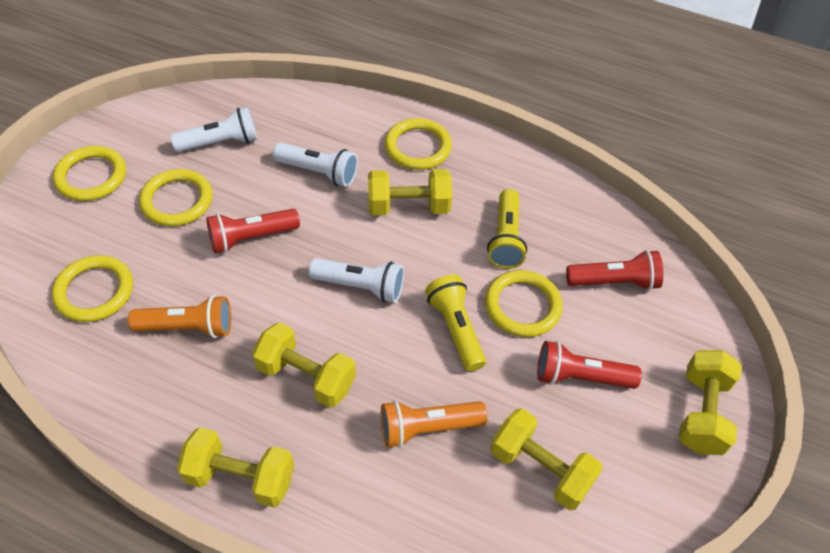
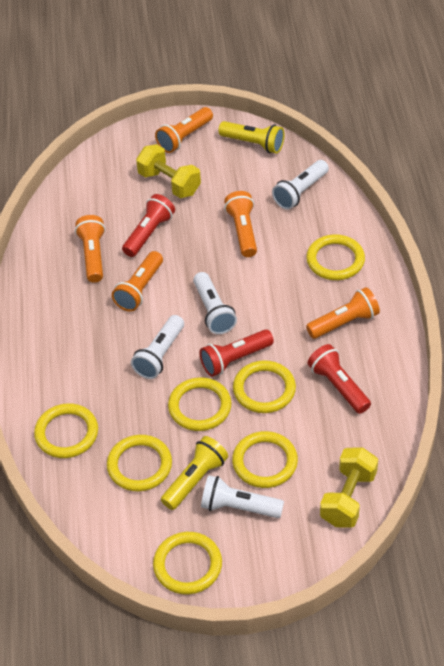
orange flashlight: 2 -> 5
white flashlight: 3 -> 4
yellow dumbbell: 5 -> 2
yellow ring: 5 -> 7

